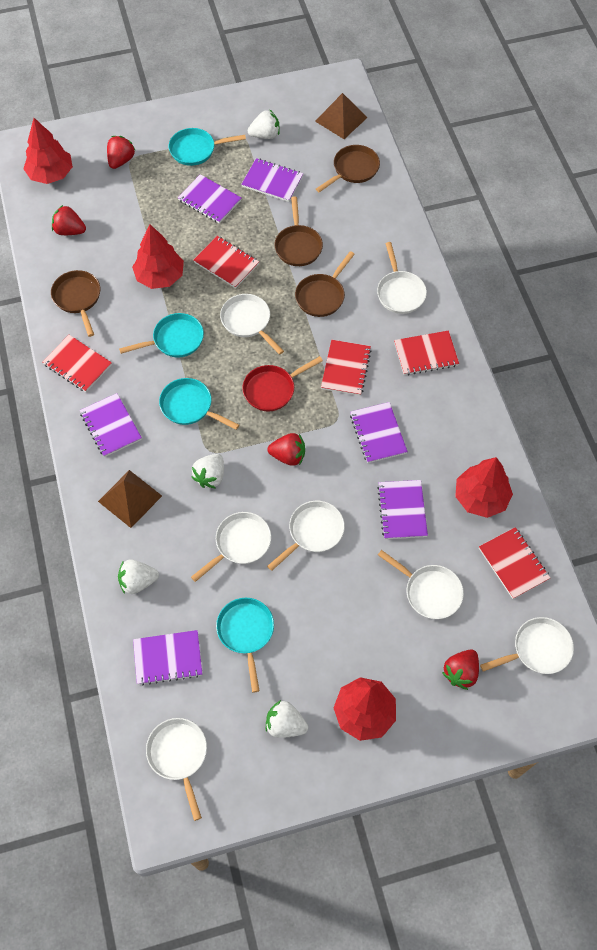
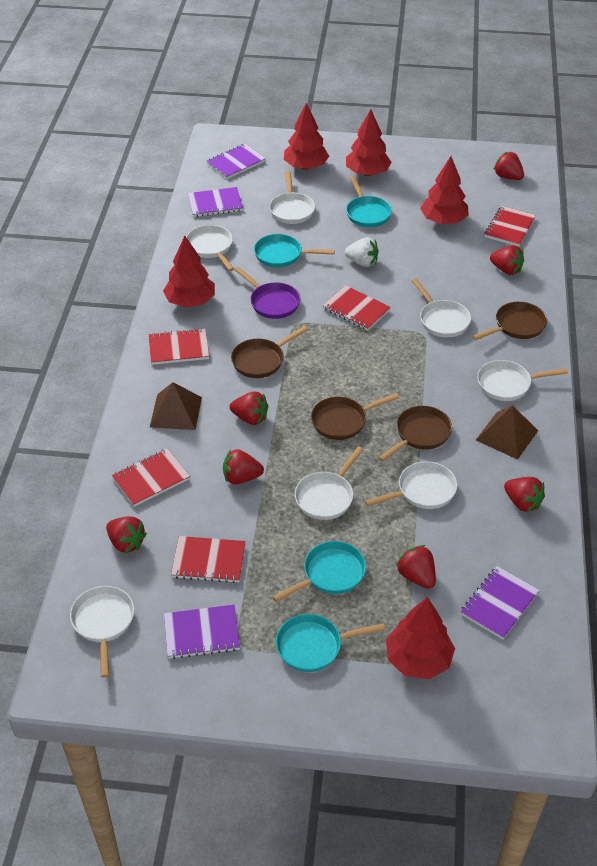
purple notebook: 6 -> 4
purple pan: 0 -> 1
red pan: 1 -> 0
red strawberry: 4 -> 7
red tree: 4 -> 5
white strawberry: 4 -> 1

